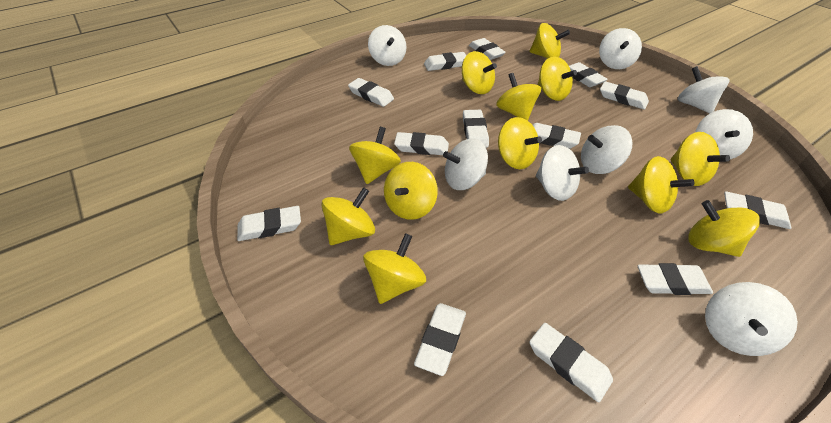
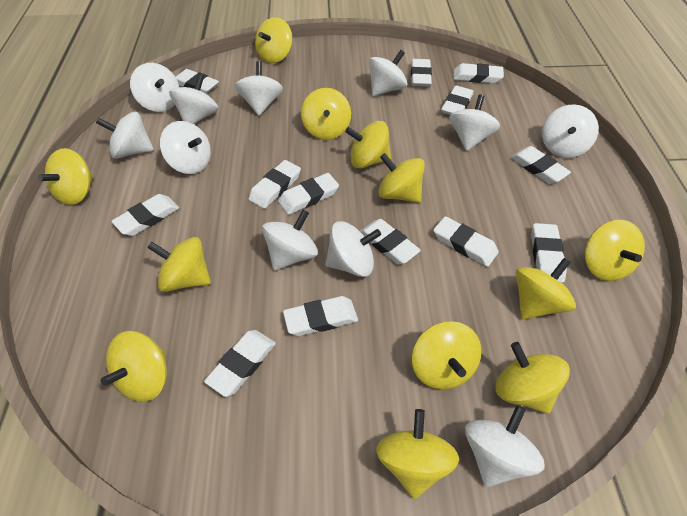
white spinning top: 8 -> 11

